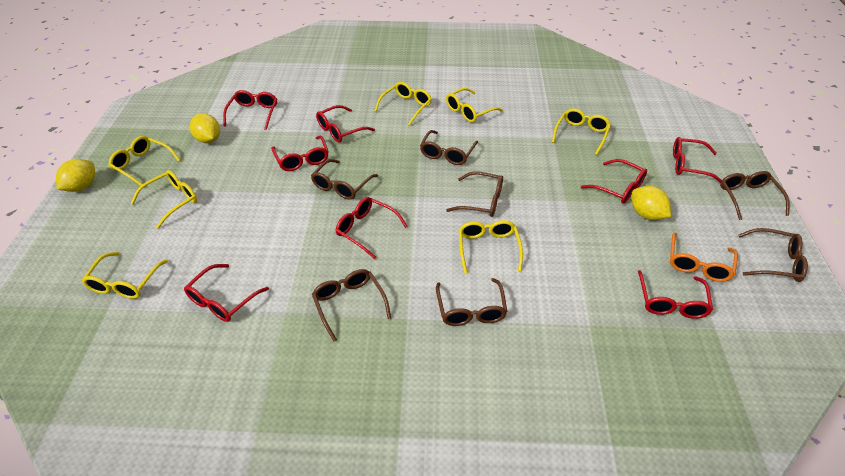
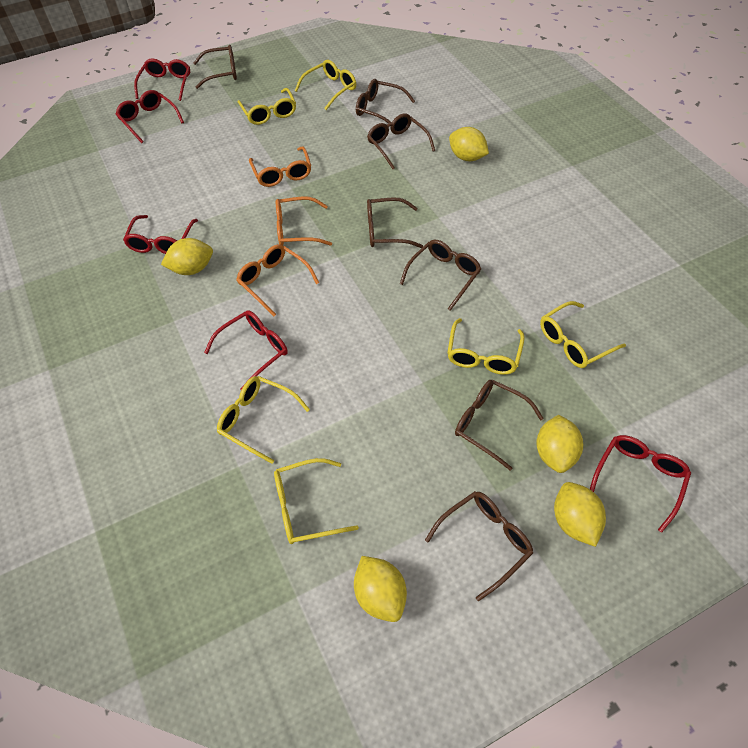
orange glasses: 1 -> 3
red glasses: 8 -> 5
yellow glasses: 7 -> 6
yellow lemon: 3 -> 5

